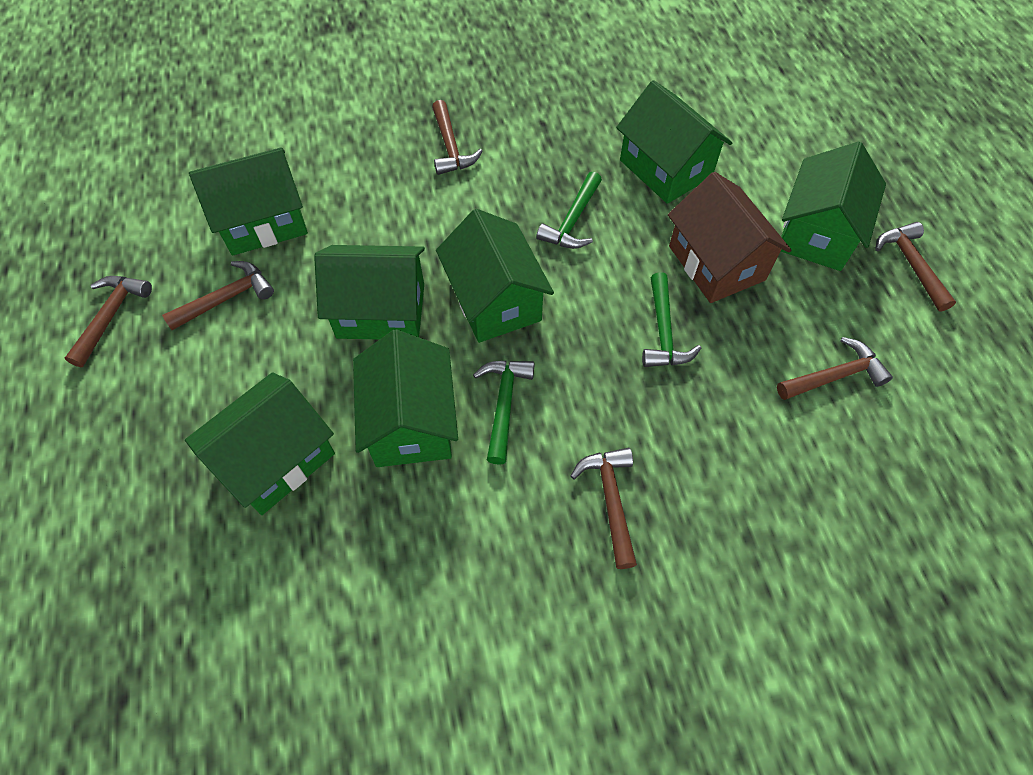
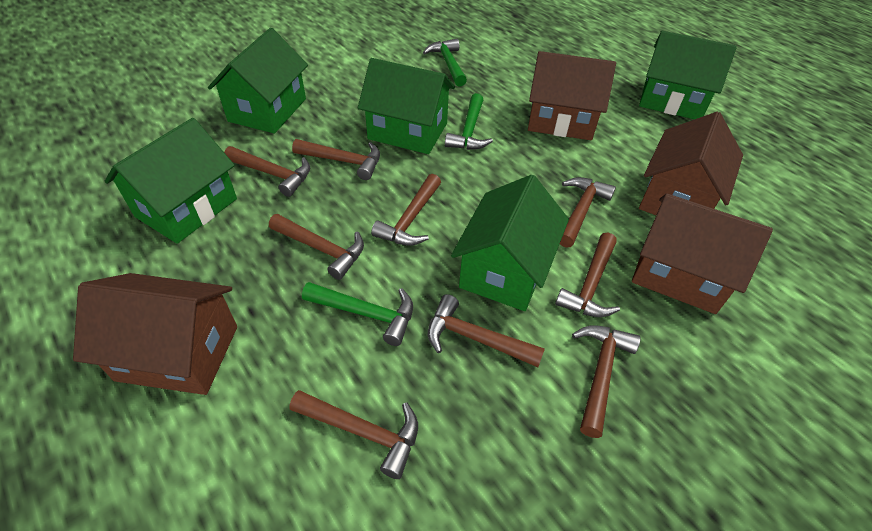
brown hammer: 6 -> 9
brown house: 1 -> 4
green house: 7 -> 5

